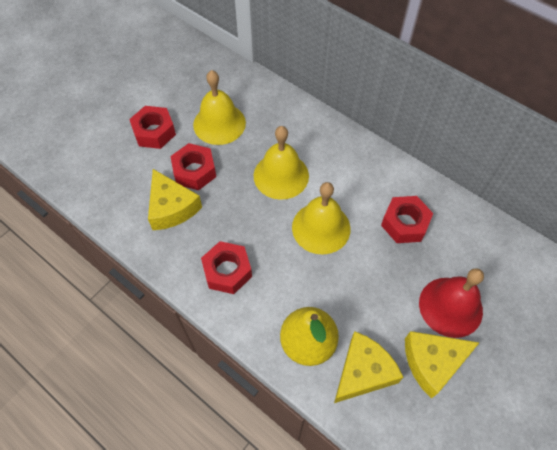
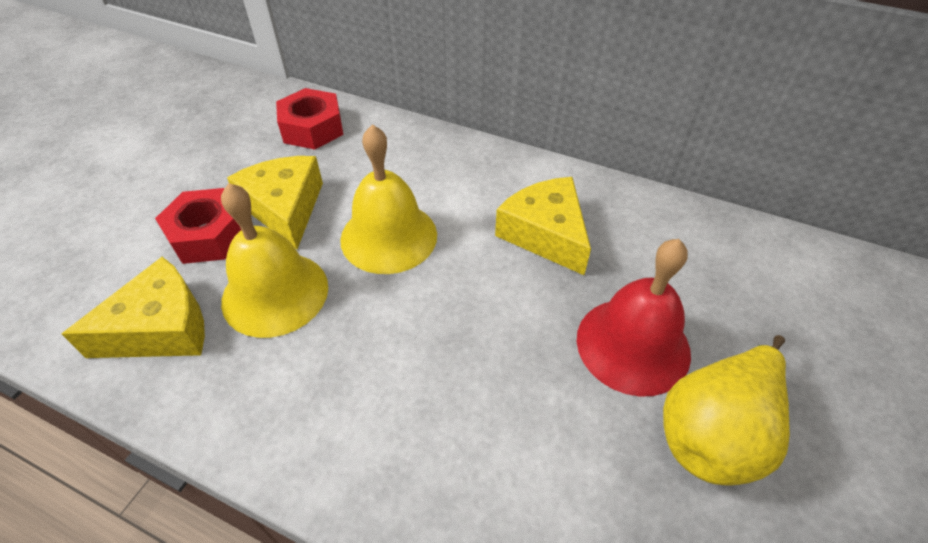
red nut: 4 -> 2
yellow bell: 3 -> 2

